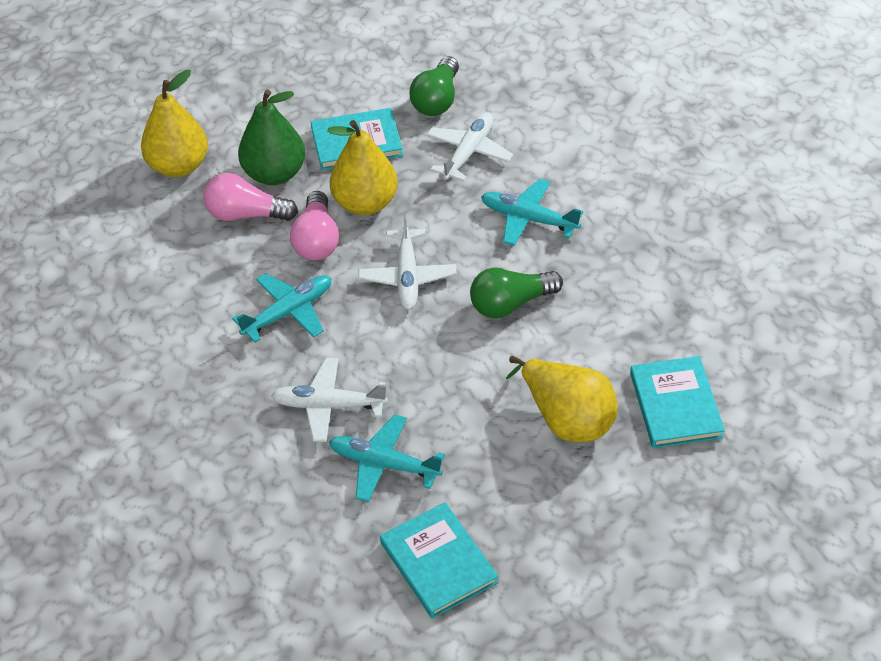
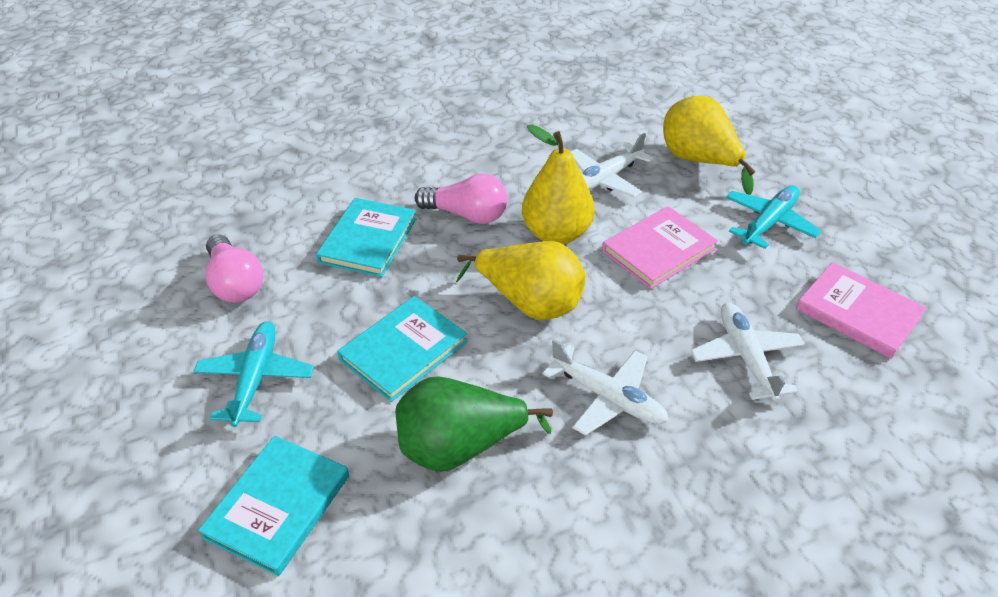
green light bulb: 2 -> 0
pink book: 0 -> 2
turquoise plane: 3 -> 2

